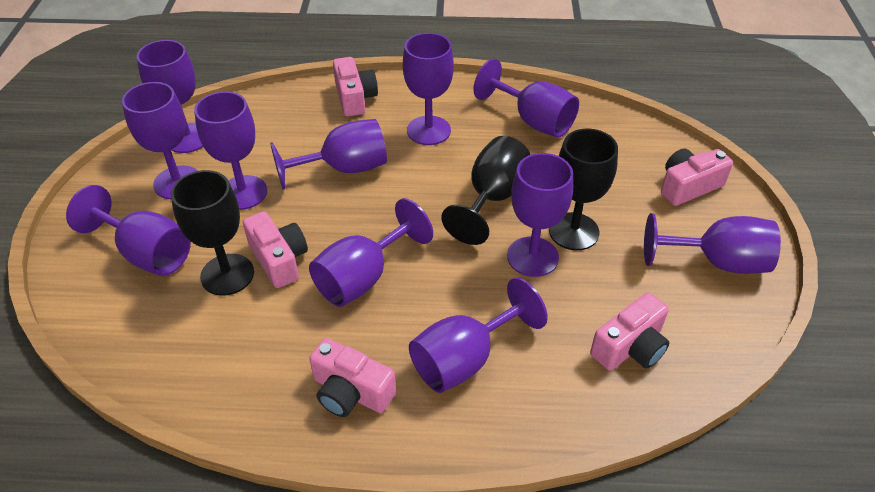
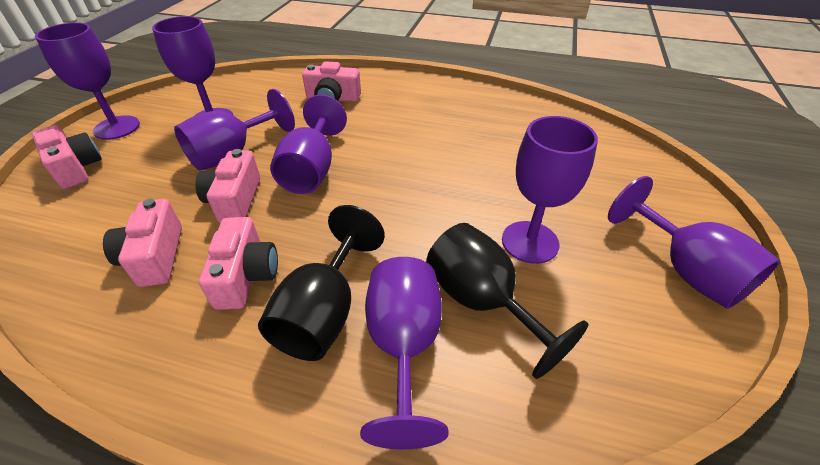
black goblet: 3 -> 2
purple goblet: 11 -> 7

